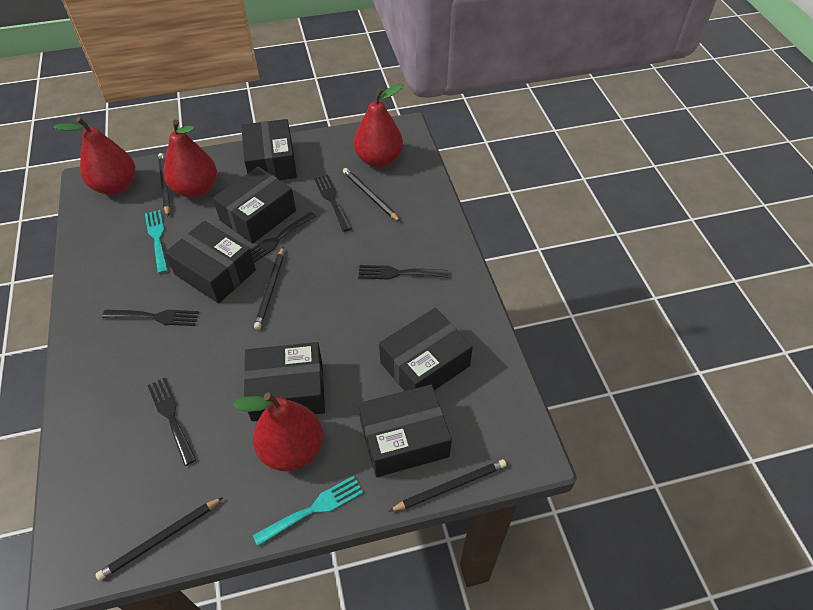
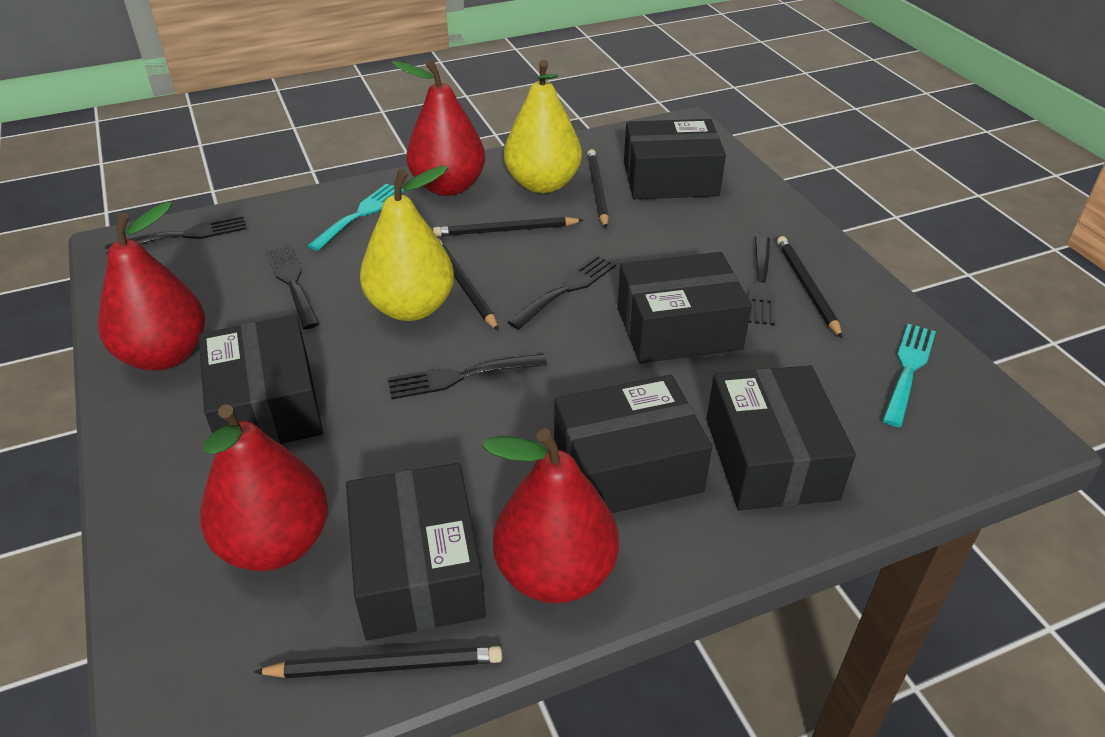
yellow pear: 0 -> 2

